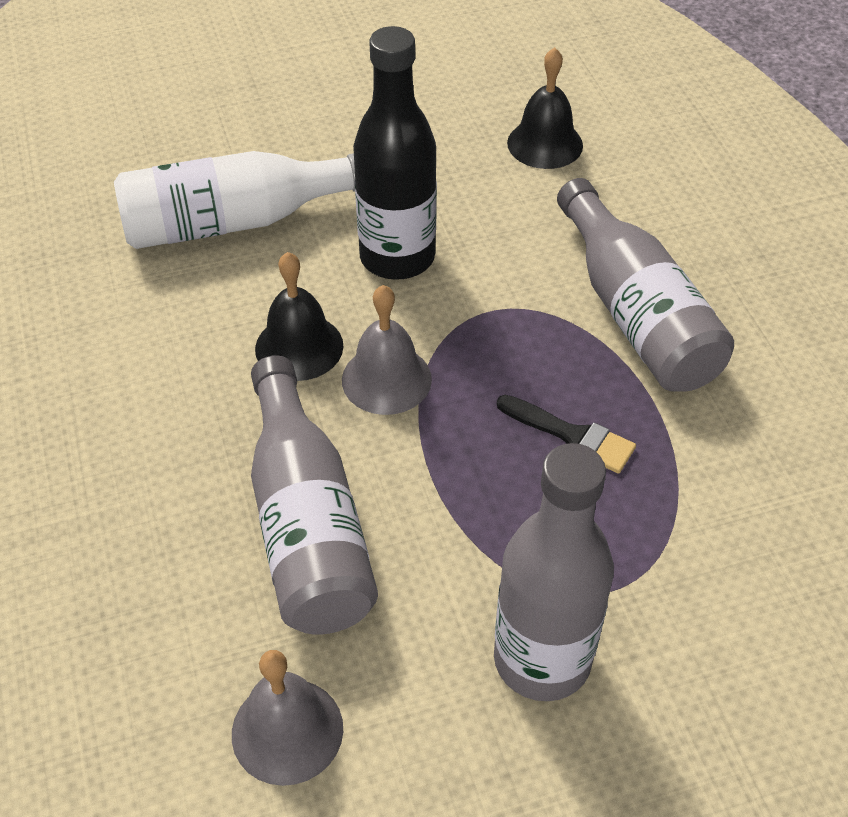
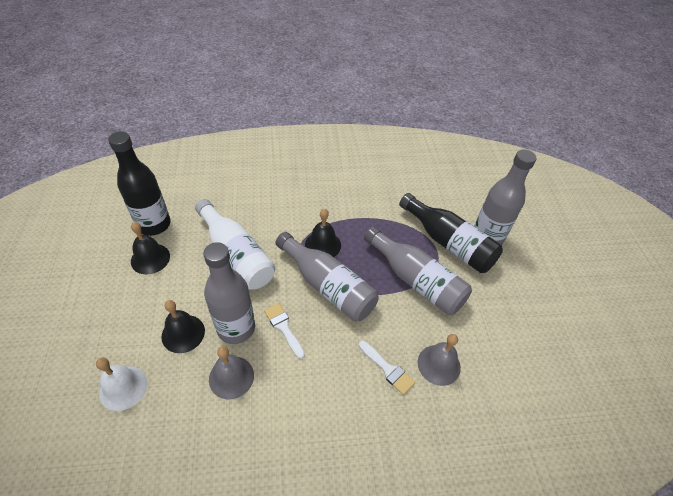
black bell: 2 -> 3
black bottle: 1 -> 2
black brush: 1 -> 0
grey bottle: 3 -> 4
white bell: 0 -> 1
white brush: 0 -> 2

